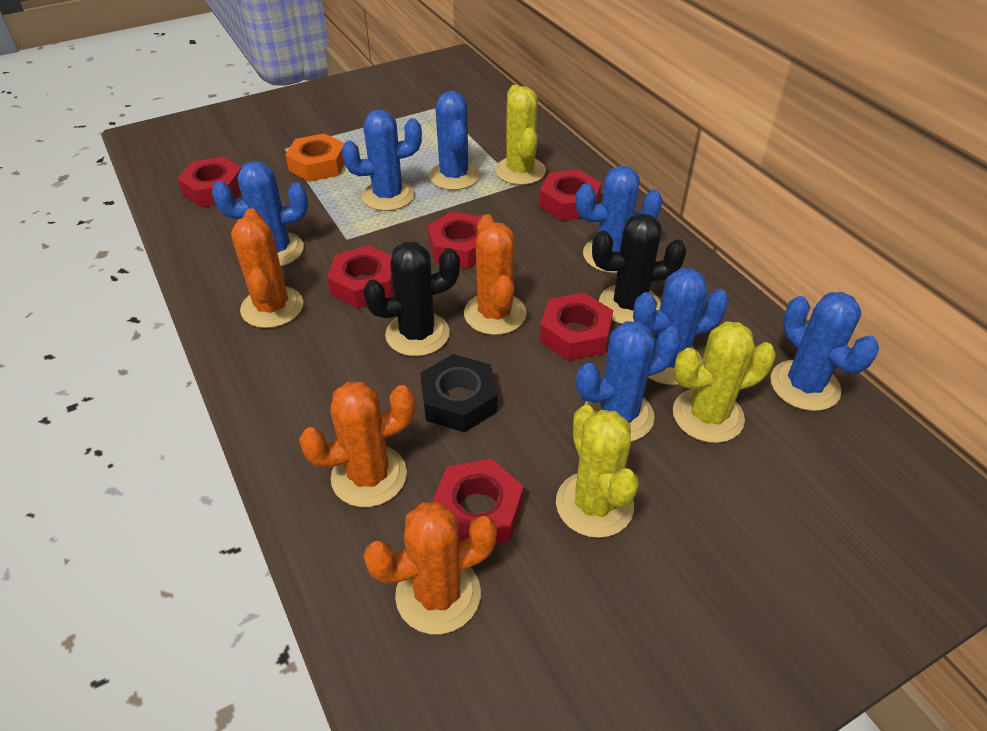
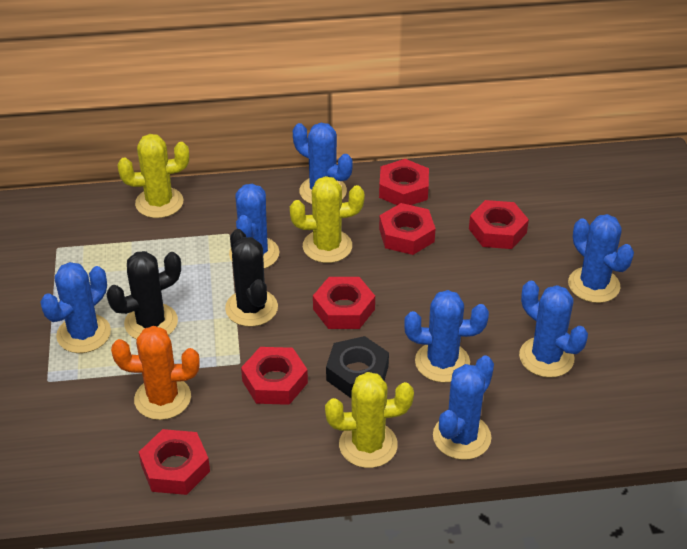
orange cactus: 4 -> 1
orange nut: 1 -> 0

